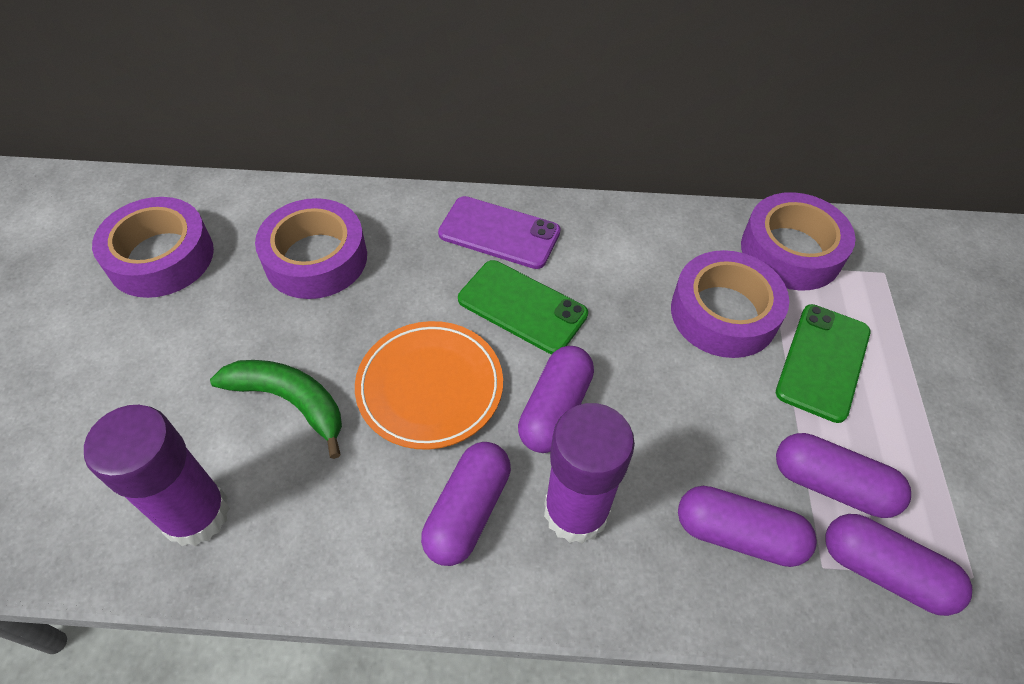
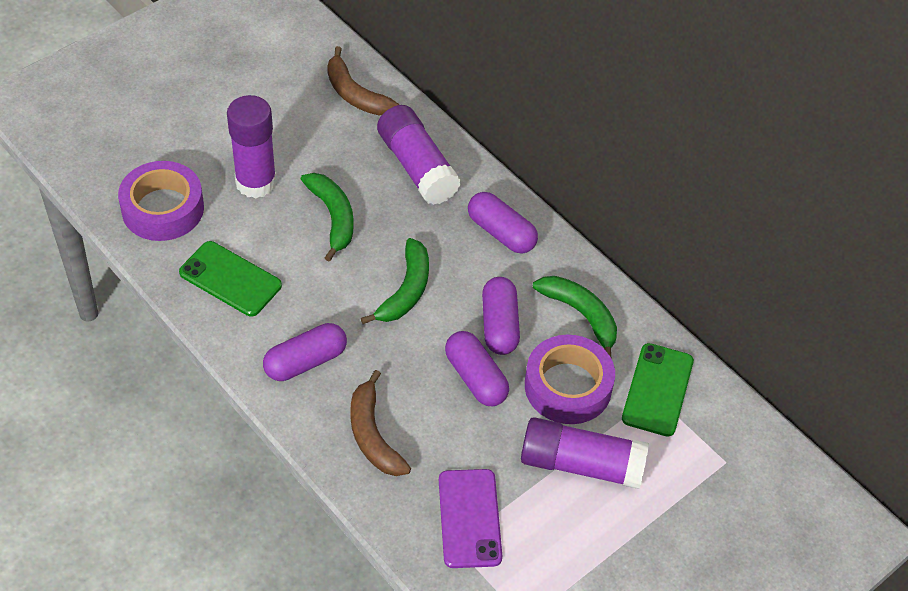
brown banana: 0 -> 2
green banana: 1 -> 3
orange plate: 1 -> 0
purple capsule: 5 -> 4
purple glue stick: 2 -> 3
purple tape: 4 -> 2

